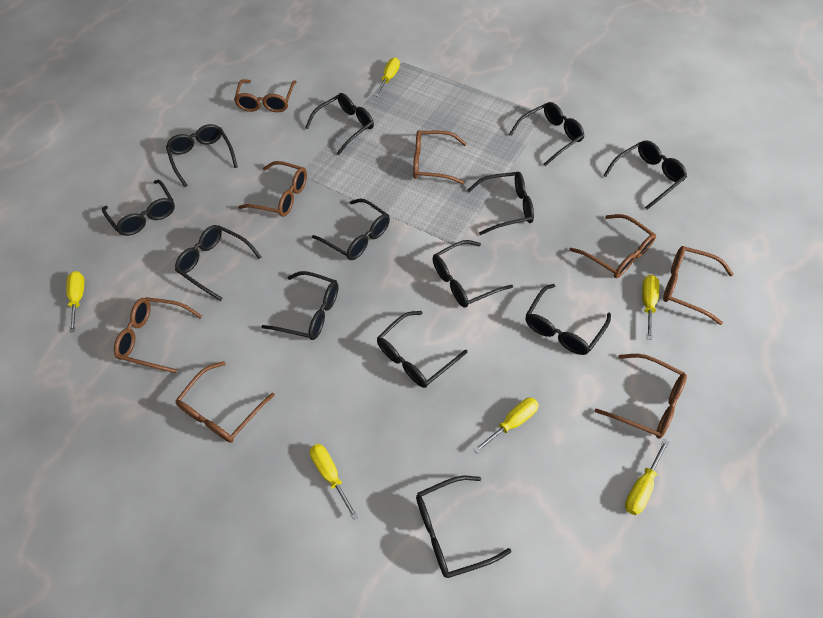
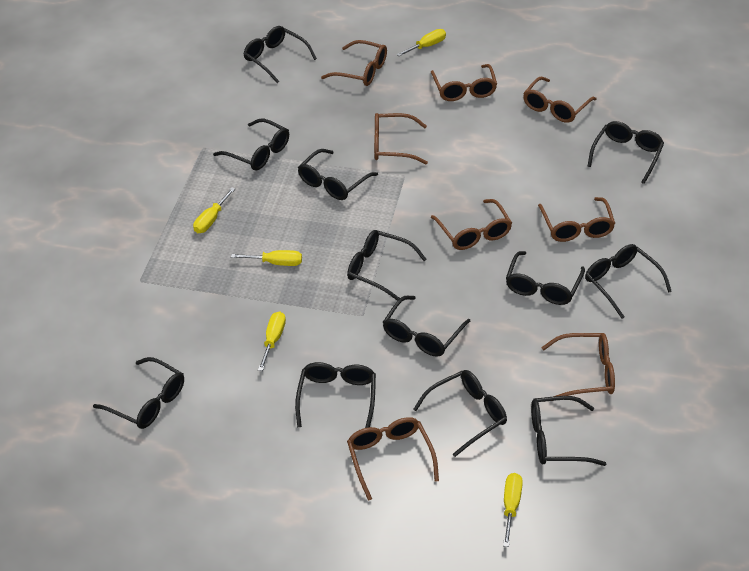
black glasses: 13 -> 12
yellow screwdriver: 6 -> 5

